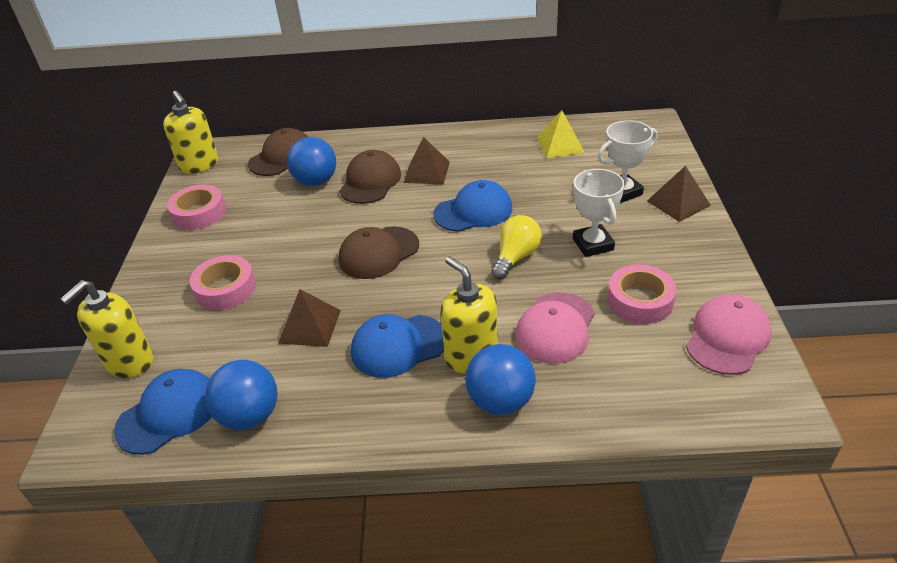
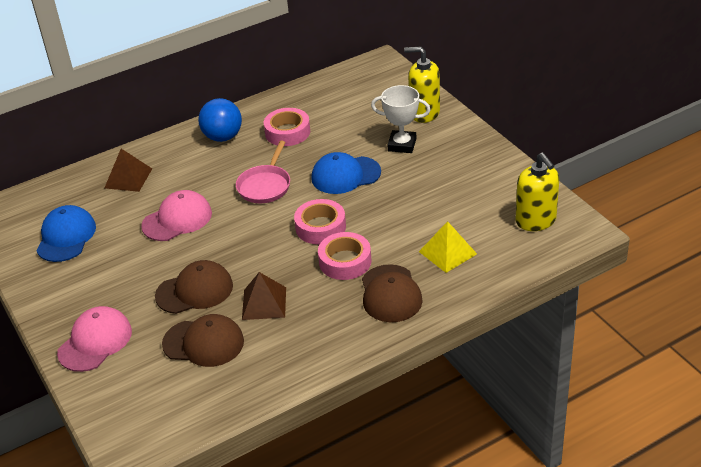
blue ball: 3 -> 1
blue cap: 3 -> 2
brown pyramid: 3 -> 2
pink pan: 0 -> 1
white trophy: 2 -> 1
yellow light bulb: 1 -> 0
yellow soap dispenser: 3 -> 2

